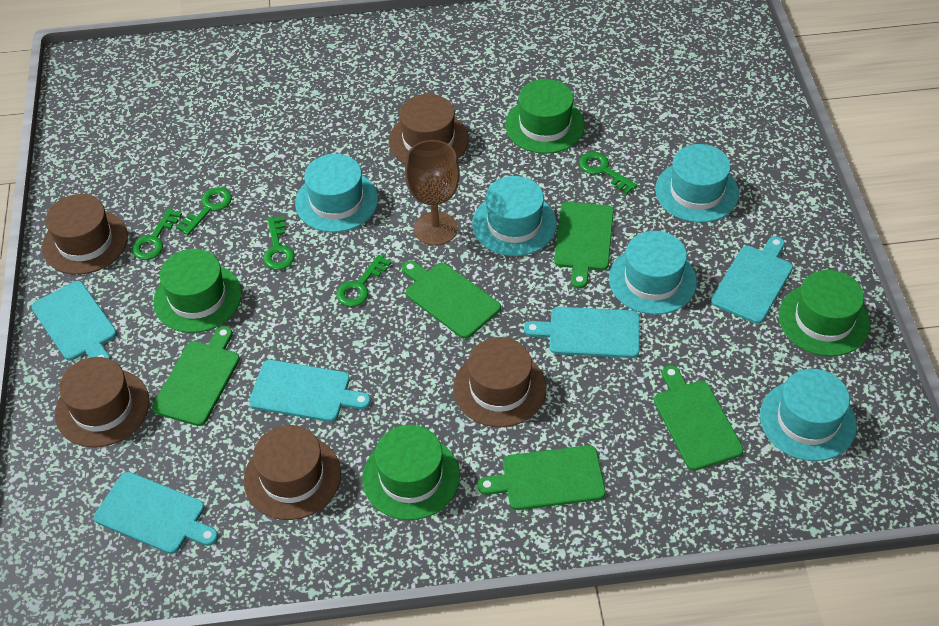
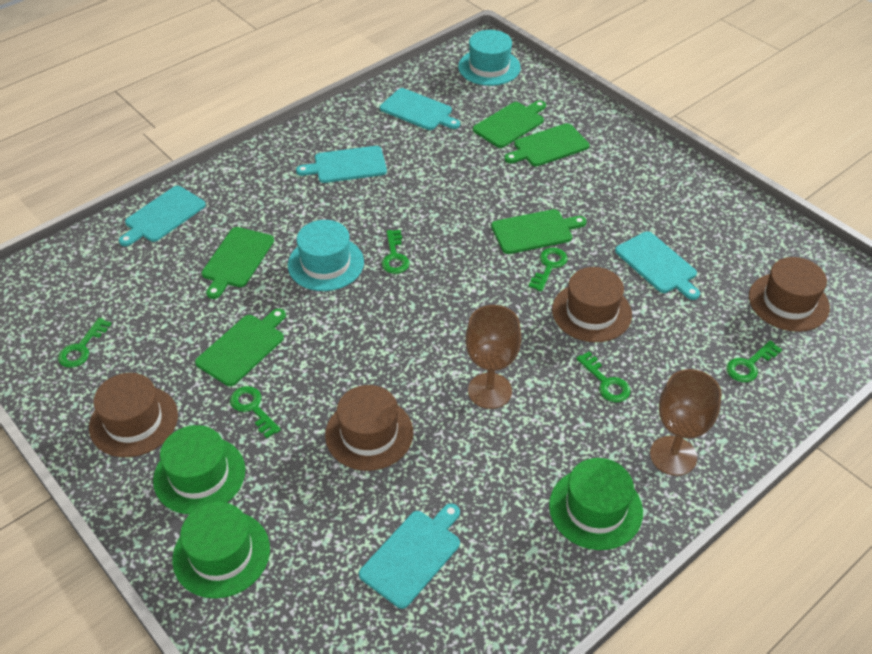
brown goblet: 1 -> 2
brown hat: 5 -> 4
green hat: 4 -> 3
green key: 5 -> 6
turquoise hat: 5 -> 2

